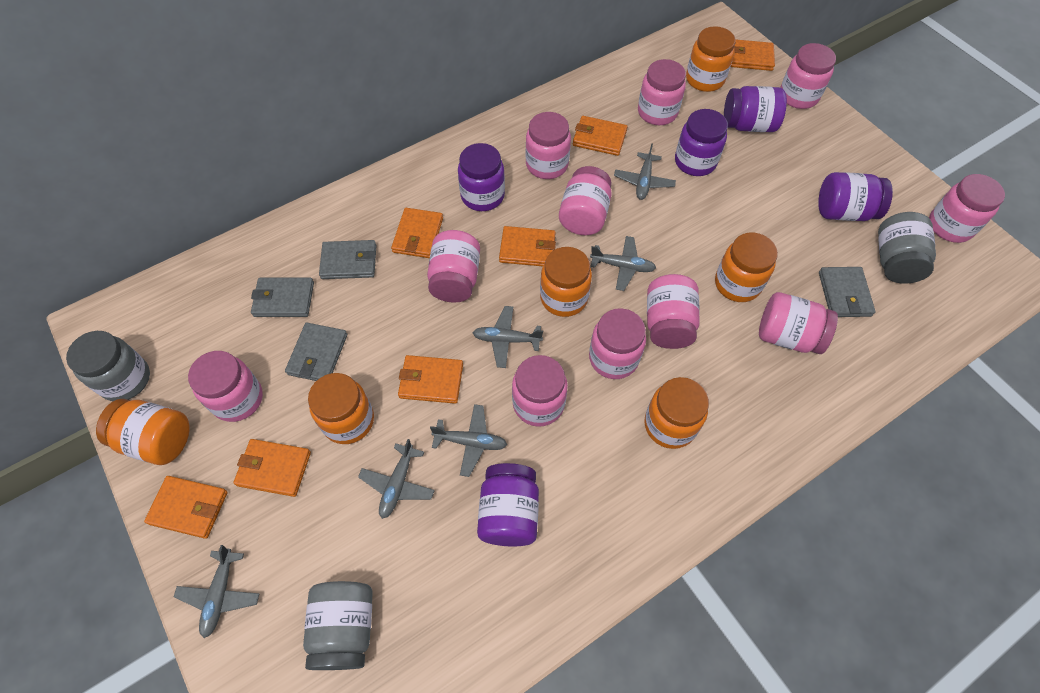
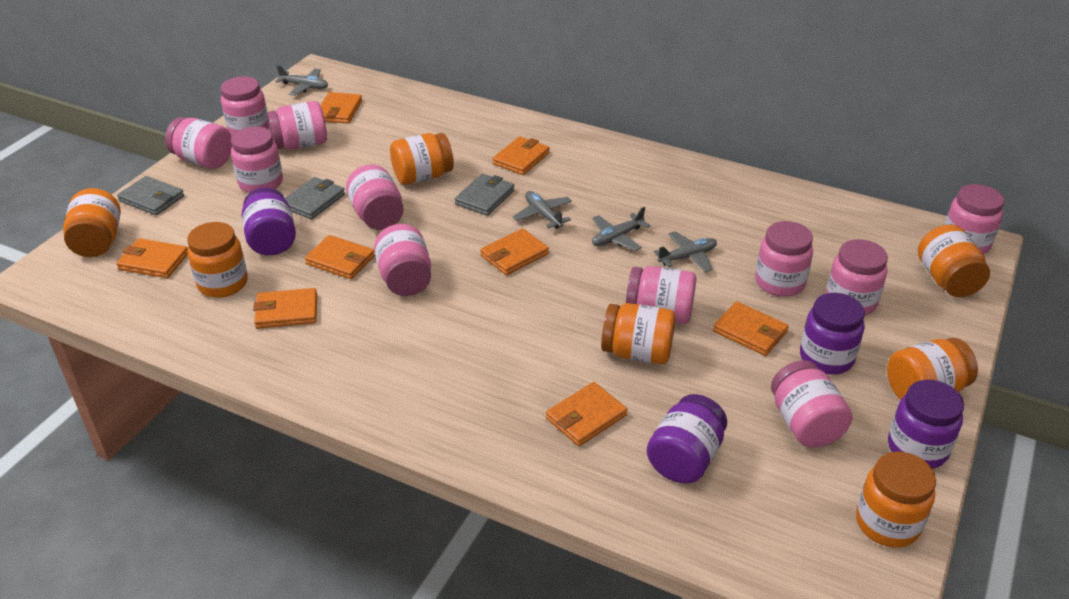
grey jar: 3 -> 0
grey plane: 6 -> 4
grey wallet: 4 -> 3
orange jar: 6 -> 7
orange wallet: 7 -> 8
purple jar: 5 -> 4

